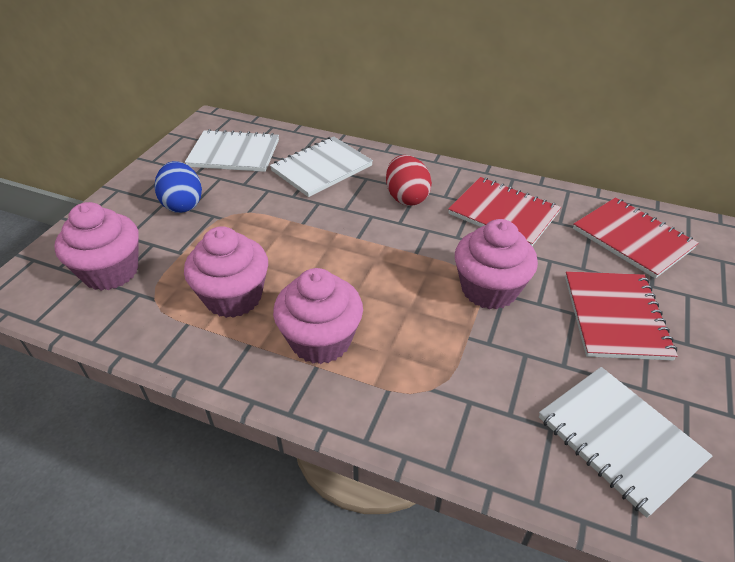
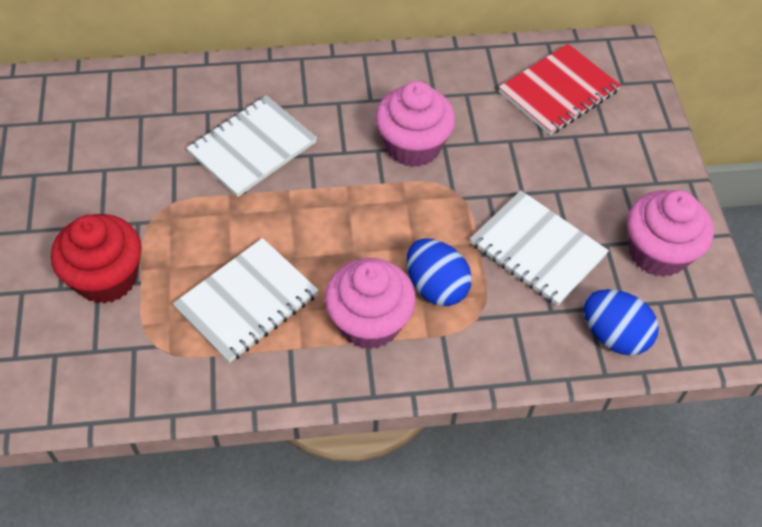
blue egg: 1 -> 2
pink cupcake: 4 -> 3
red cupcake: 0 -> 1
red egg: 1 -> 0
red notebook: 3 -> 1

